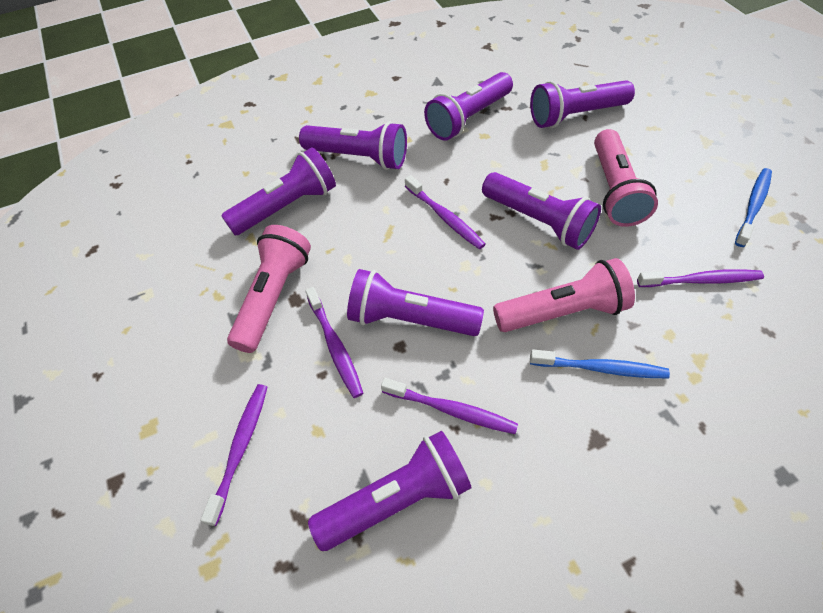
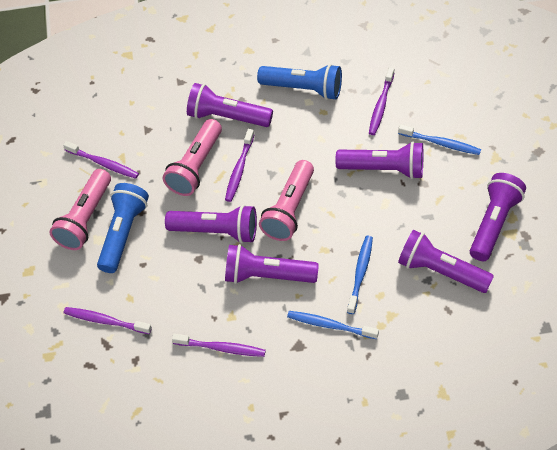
blue flashlight: 0 -> 2
blue toothbrush: 2 -> 3
purple flashlight: 7 -> 6

